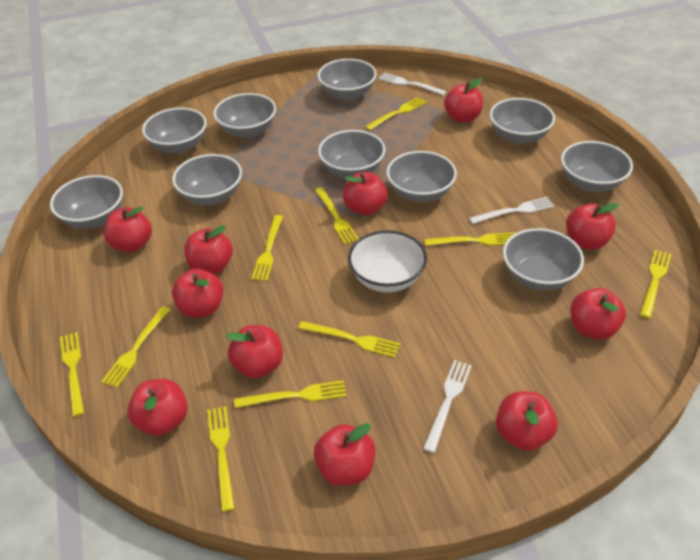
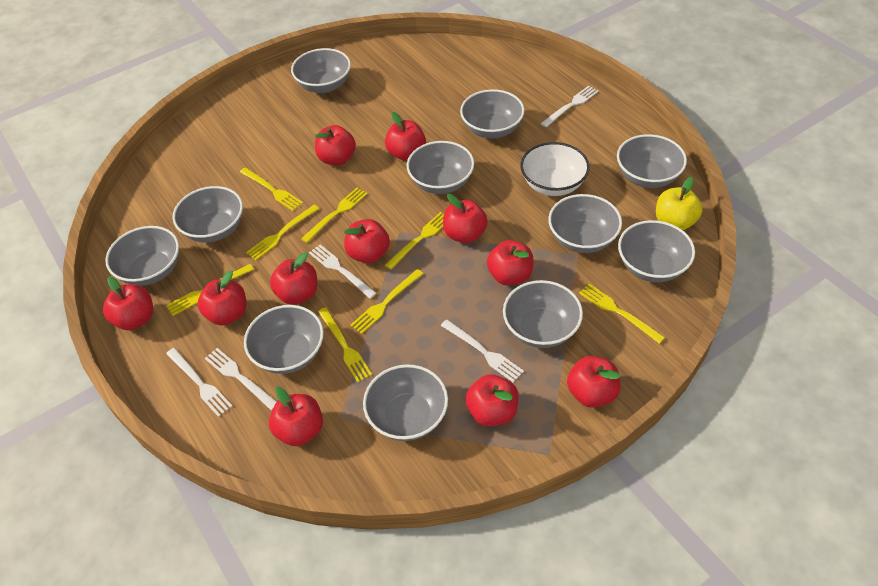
grey bowl: 10 -> 11
white fork: 3 -> 5
yellow apple: 0 -> 1
yellow fork: 10 -> 8

